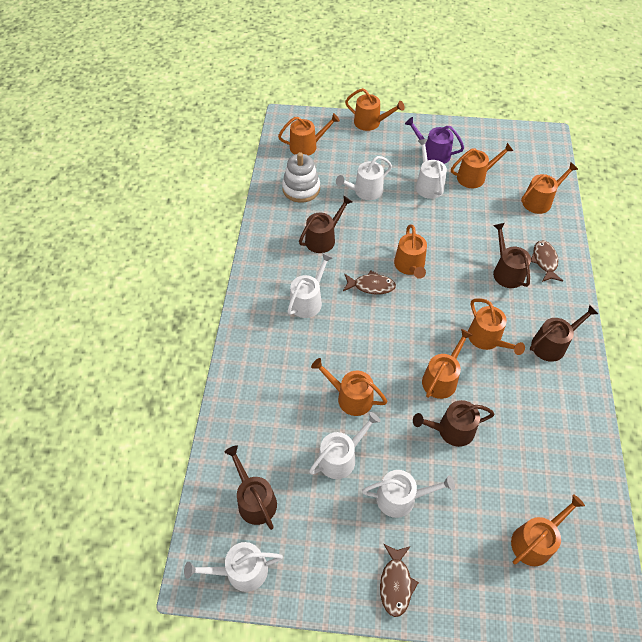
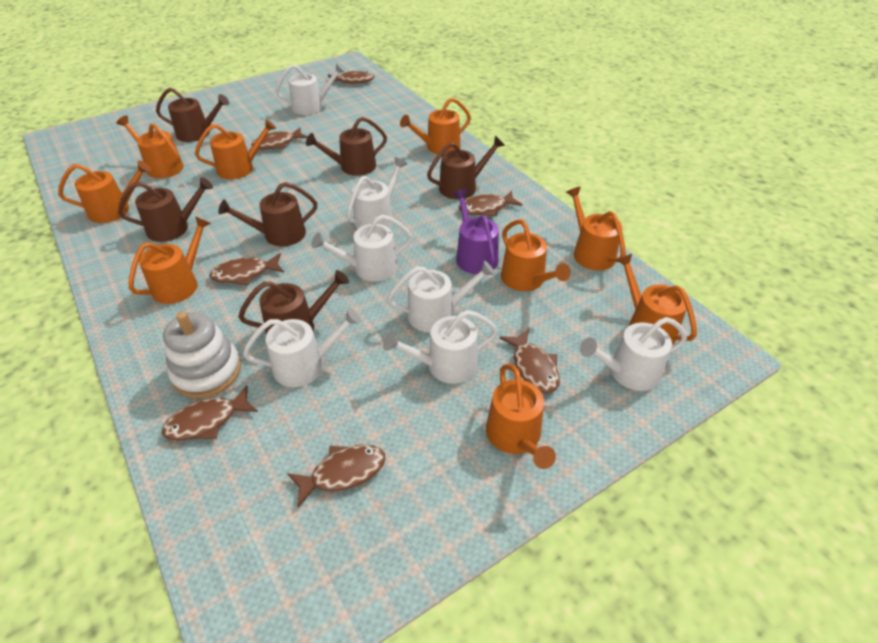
brown fish: 3 -> 7
brown watering can: 5 -> 6
white watering can: 6 -> 7

